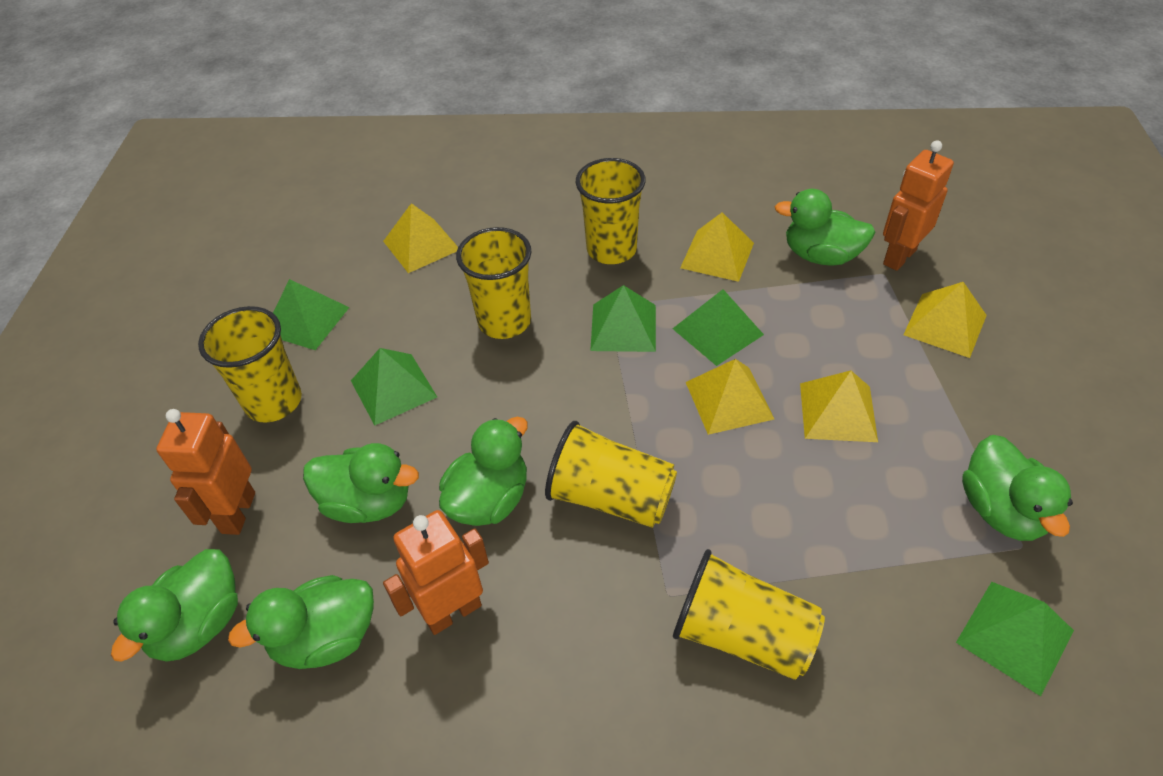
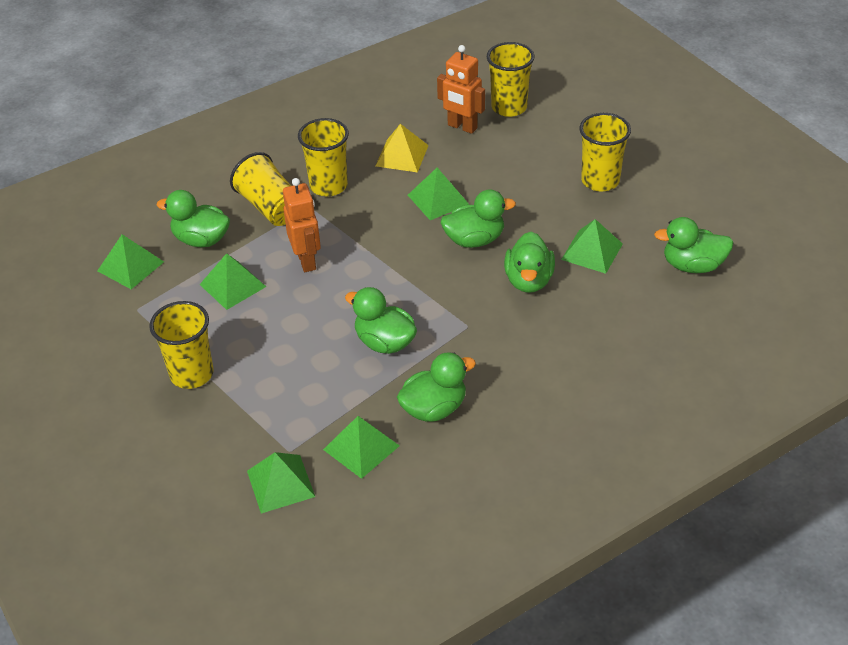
green pyramid: 5 -> 6
orange robot: 3 -> 2
yellow pyramid: 5 -> 1

